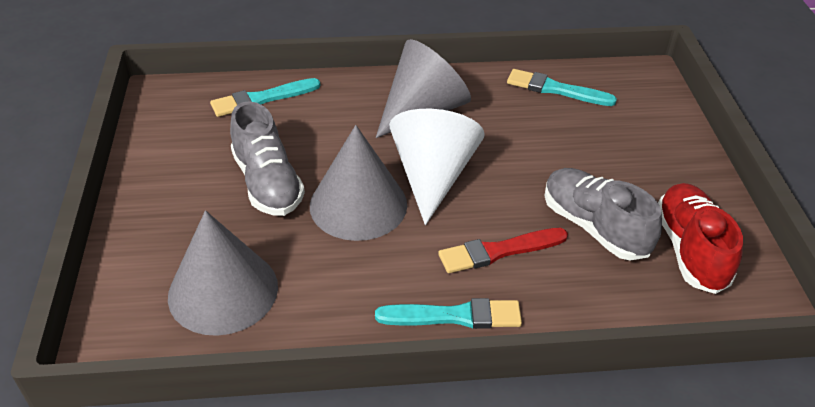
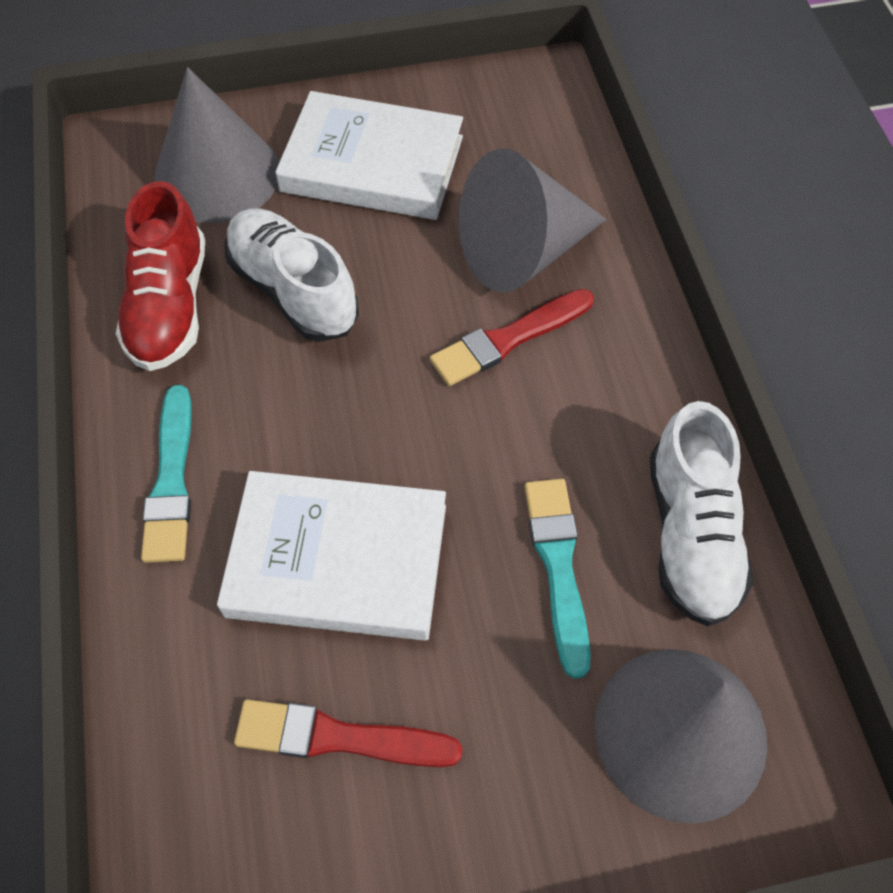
grey shoe: 2 -> 0
red brush: 1 -> 2
turquoise brush: 3 -> 2
white book: 0 -> 2
white cone: 1 -> 0
white shoe: 0 -> 2

